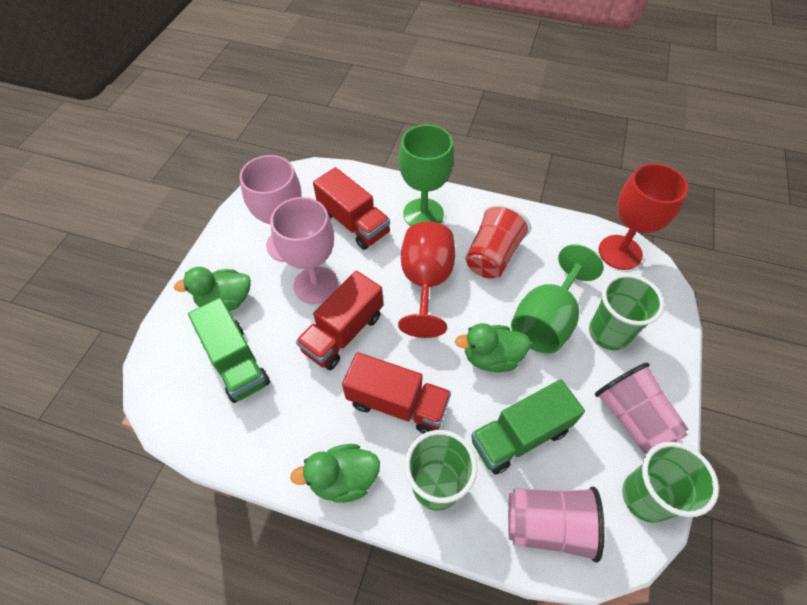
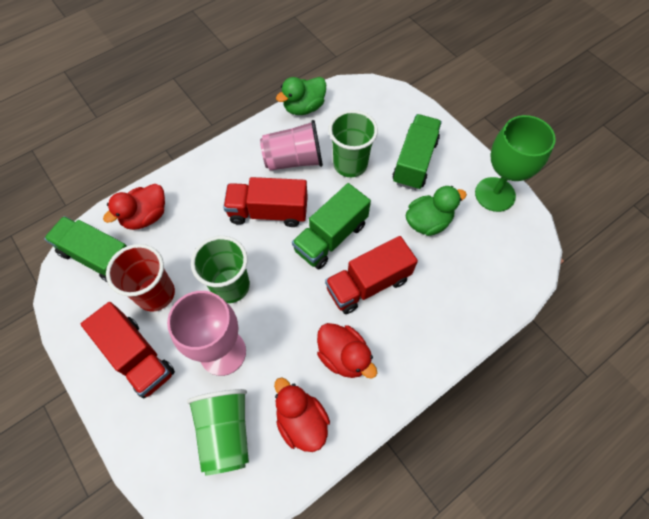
green duck: 3 -> 2
green goblet: 2 -> 1
green truck: 2 -> 3
pink cup: 2 -> 1
pink goblet: 2 -> 1
red duck: 0 -> 3
red goblet: 2 -> 0

